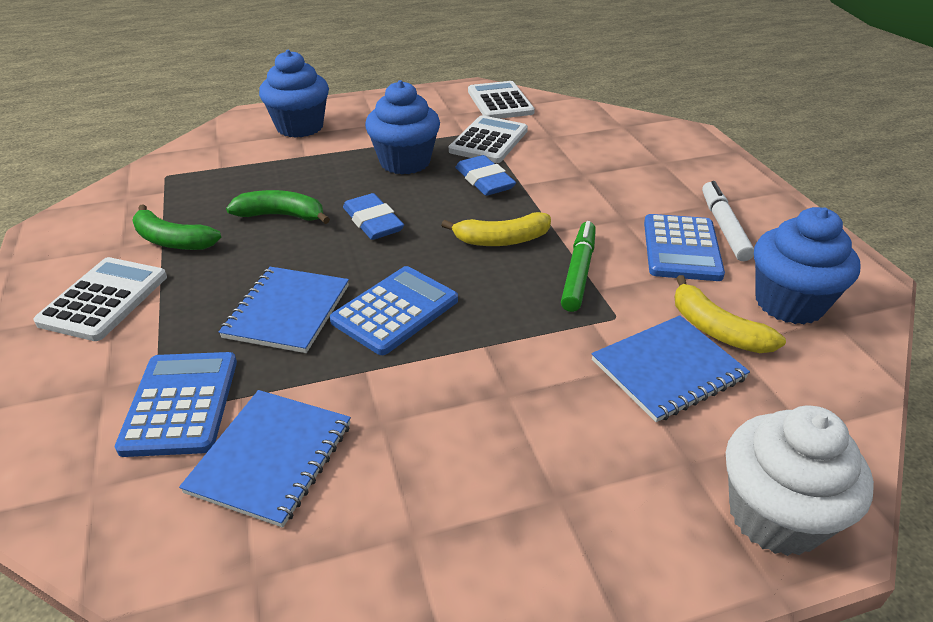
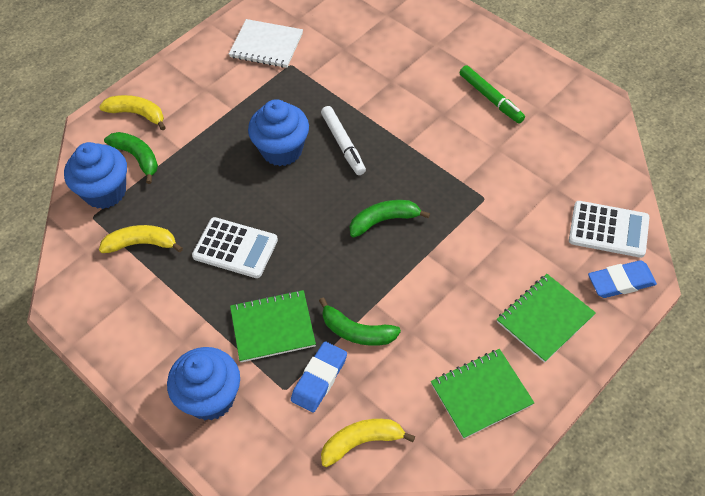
blue calculator: 3 -> 0
blue notebook: 3 -> 0
green banana: 2 -> 3
green notebook: 0 -> 3
white calculator: 3 -> 2
white cupcake: 1 -> 0
white notebook: 0 -> 1
yellow banana: 2 -> 3

